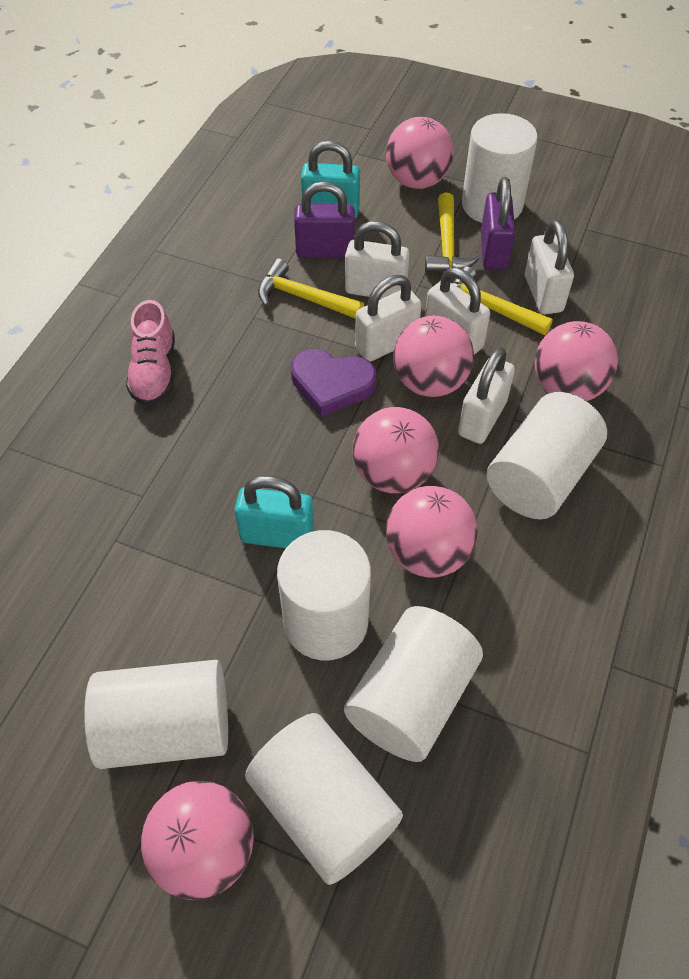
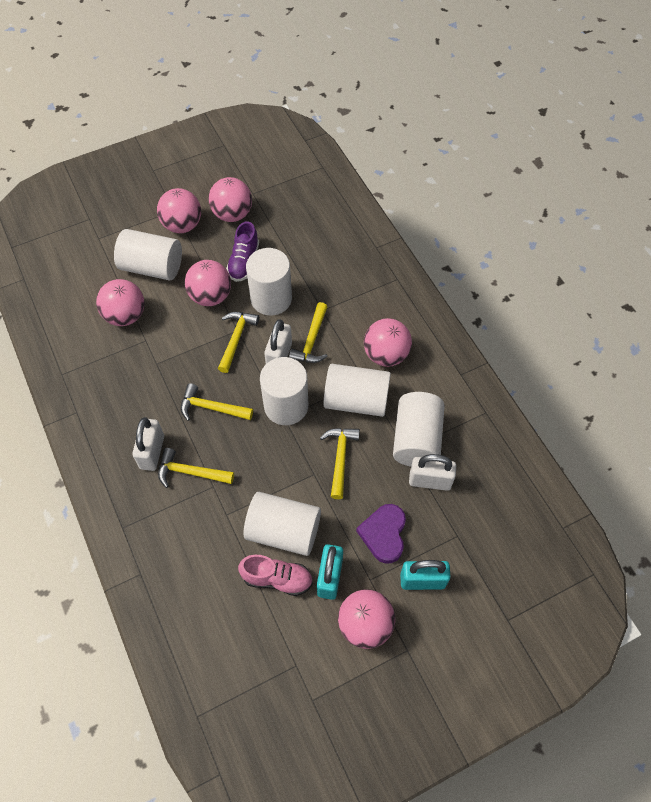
purple padlock: 2 -> 0
purple shoe: 0 -> 1
white padlock: 5 -> 3
yellow hammer: 3 -> 5

